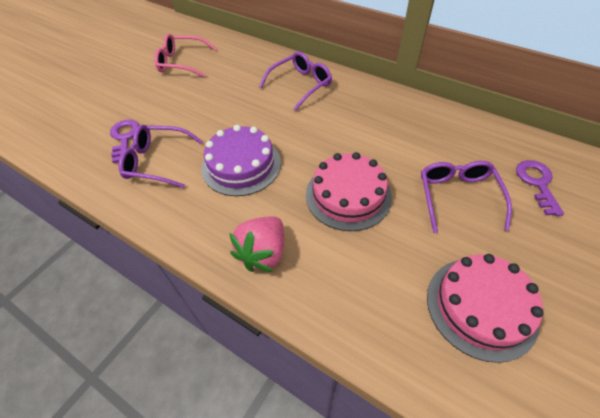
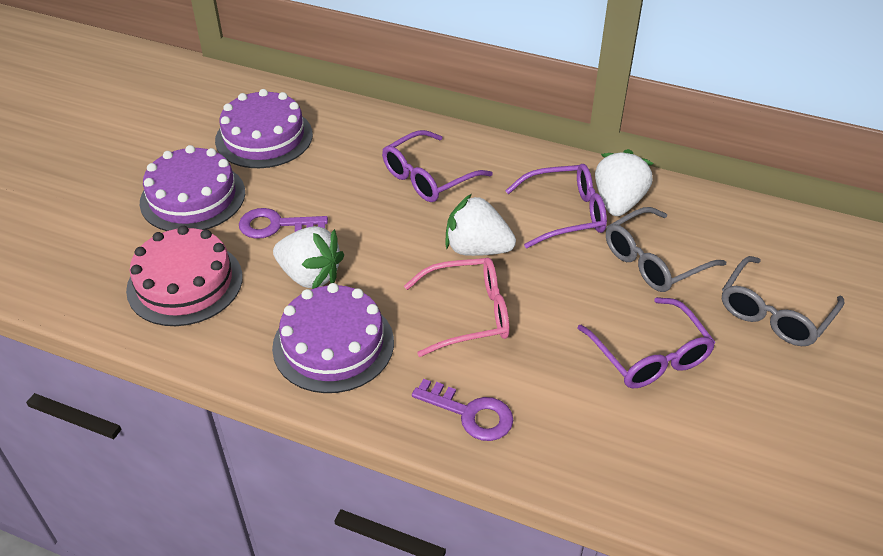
grey glasses: 0 -> 2
pink cake: 2 -> 1
pink strawberry: 1 -> 0
purple cake: 1 -> 3
white strawberry: 0 -> 3

